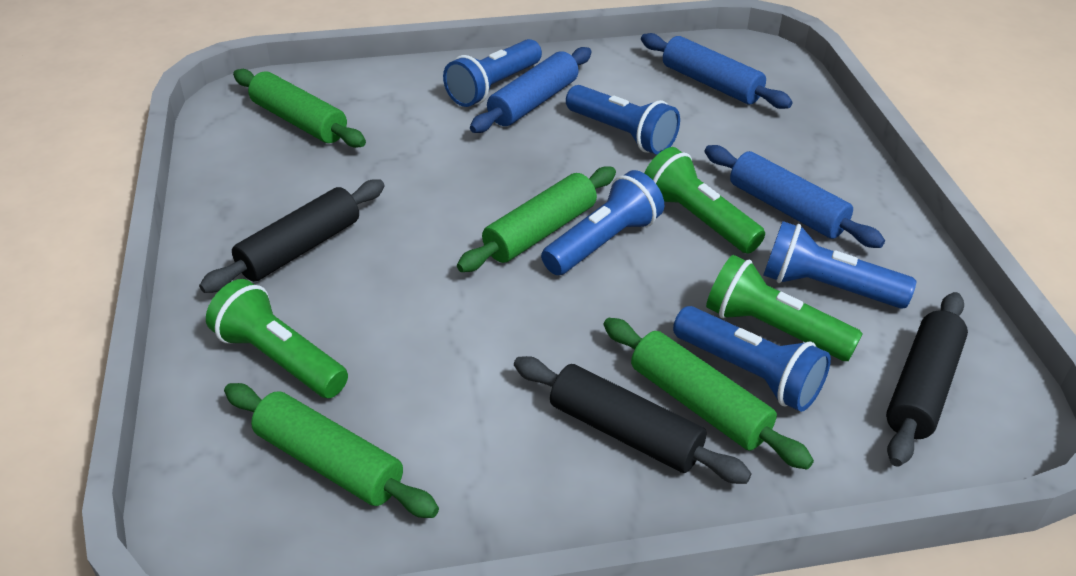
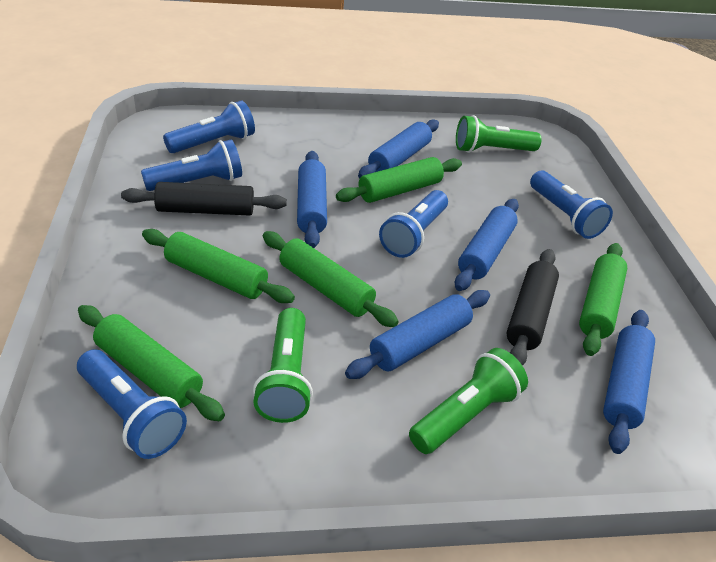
black rolling pin: 3 -> 2
blue rolling pin: 3 -> 5
green rolling pin: 4 -> 5

